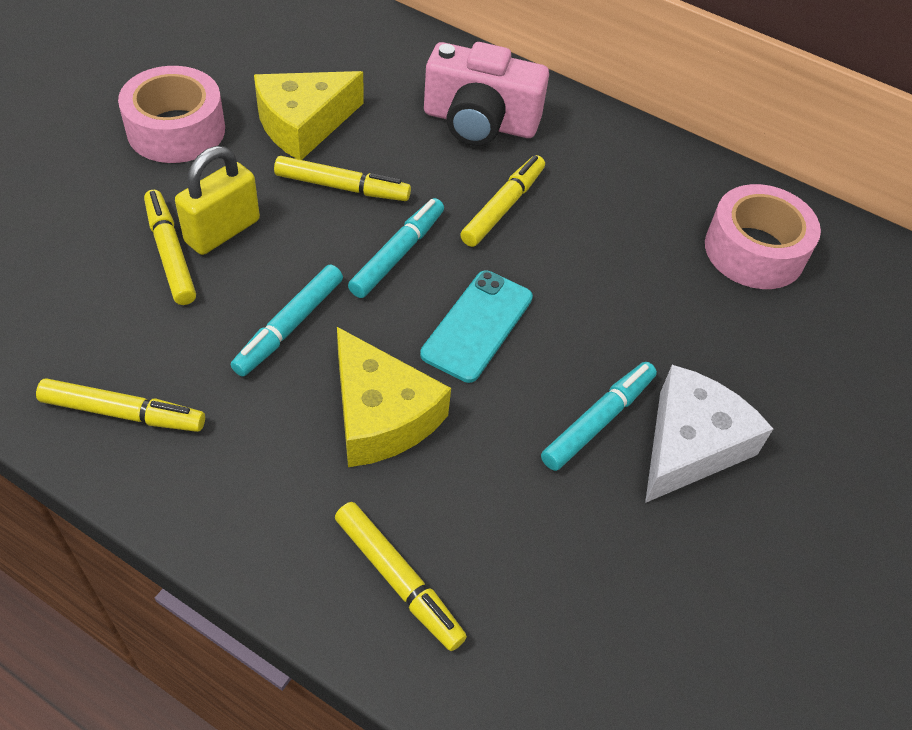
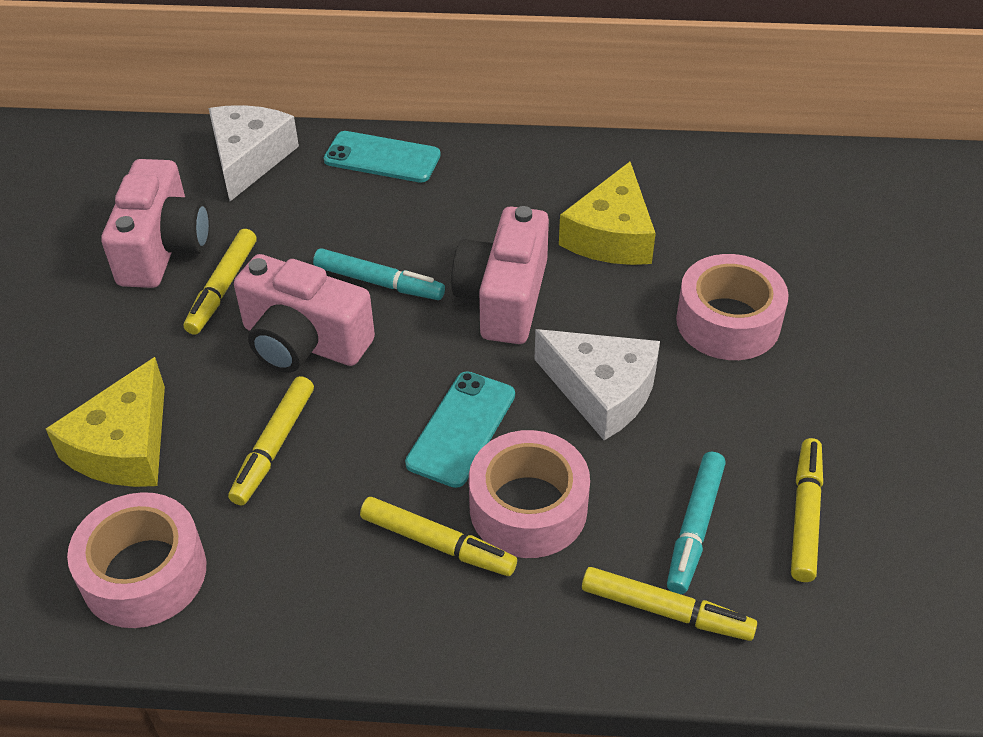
pink camera: 1 -> 3
pink tape: 2 -> 3
turquoise marker: 3 -> 2
turquoise phone: 1 -> 2
white cheese: 1 -> 2
yellow padlock: 1 -> 0

